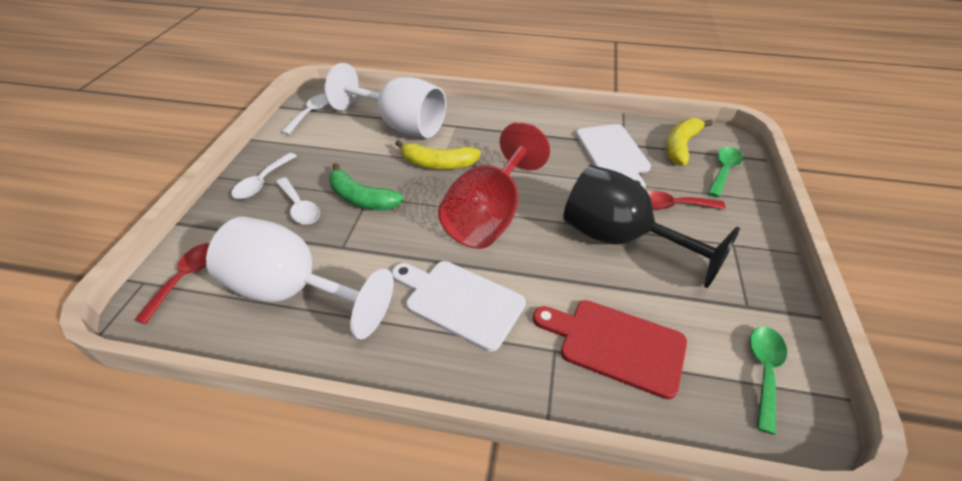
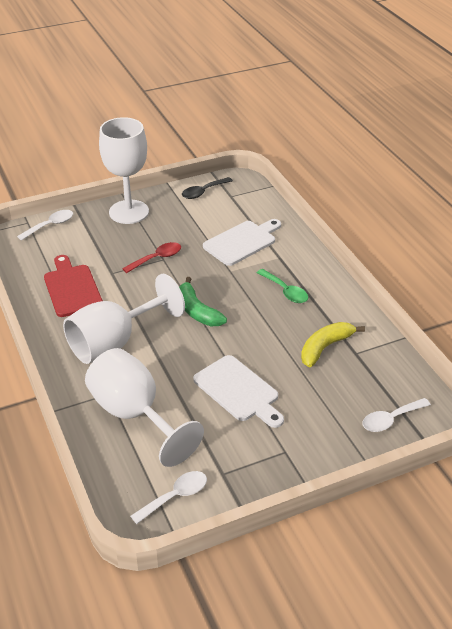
black goblet: 1 -> 0
black spoon: 0 -> 1
green spoon: 2 -> 1
red goblet: 1 -> 0
red spoon: 2 -> 1
white goblet: 2 -> 3
yellow banana: 2 -> 1

